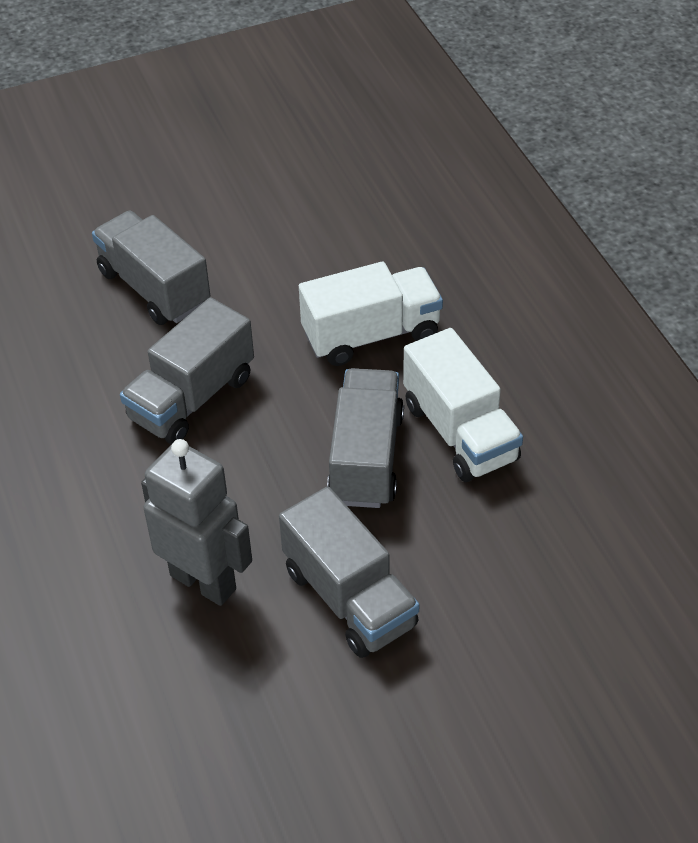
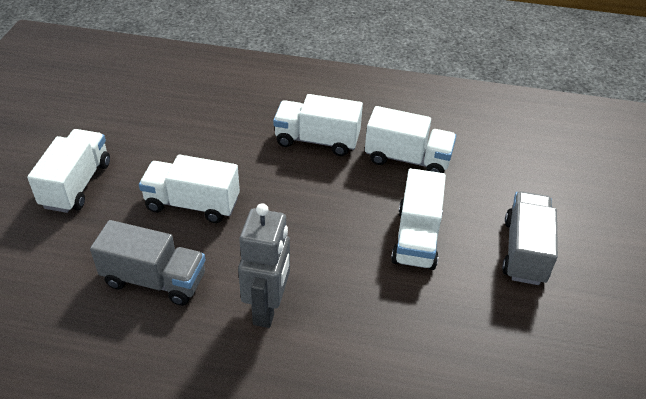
grey truck: 4 -> 2
white truck: 2 -> 5

